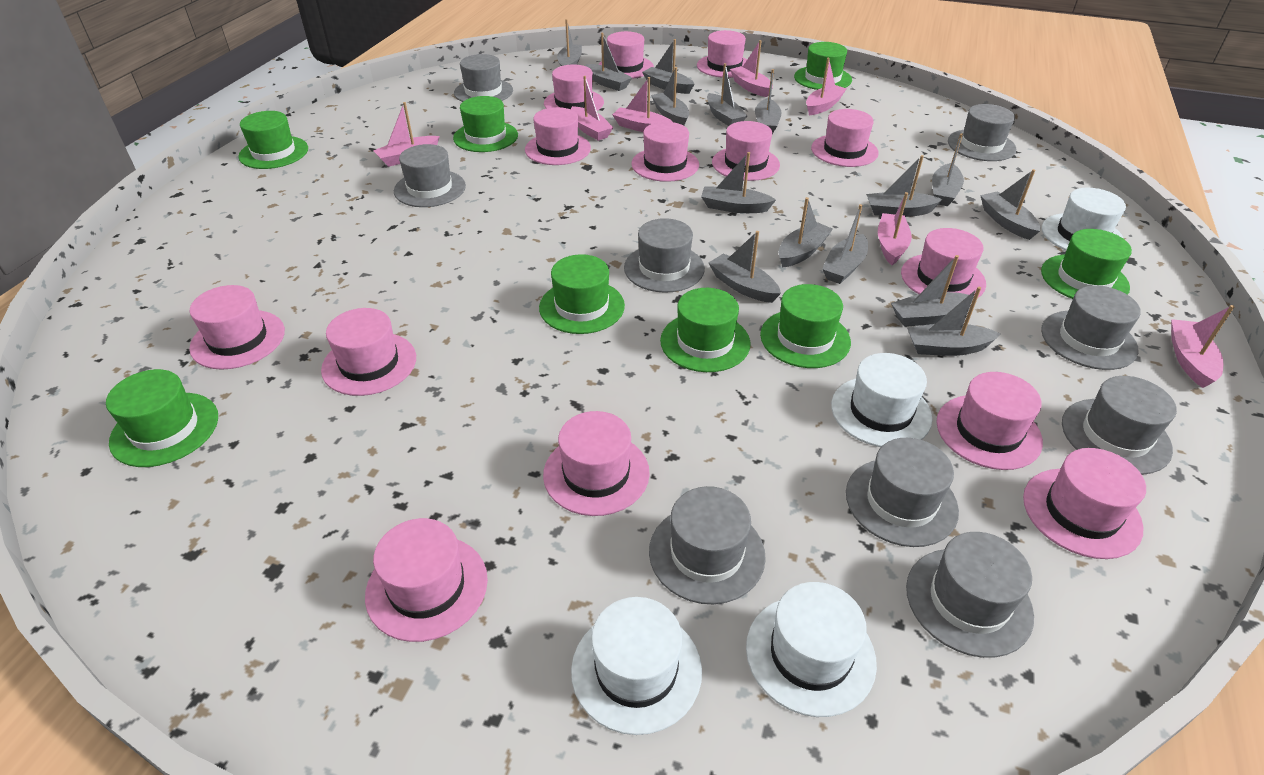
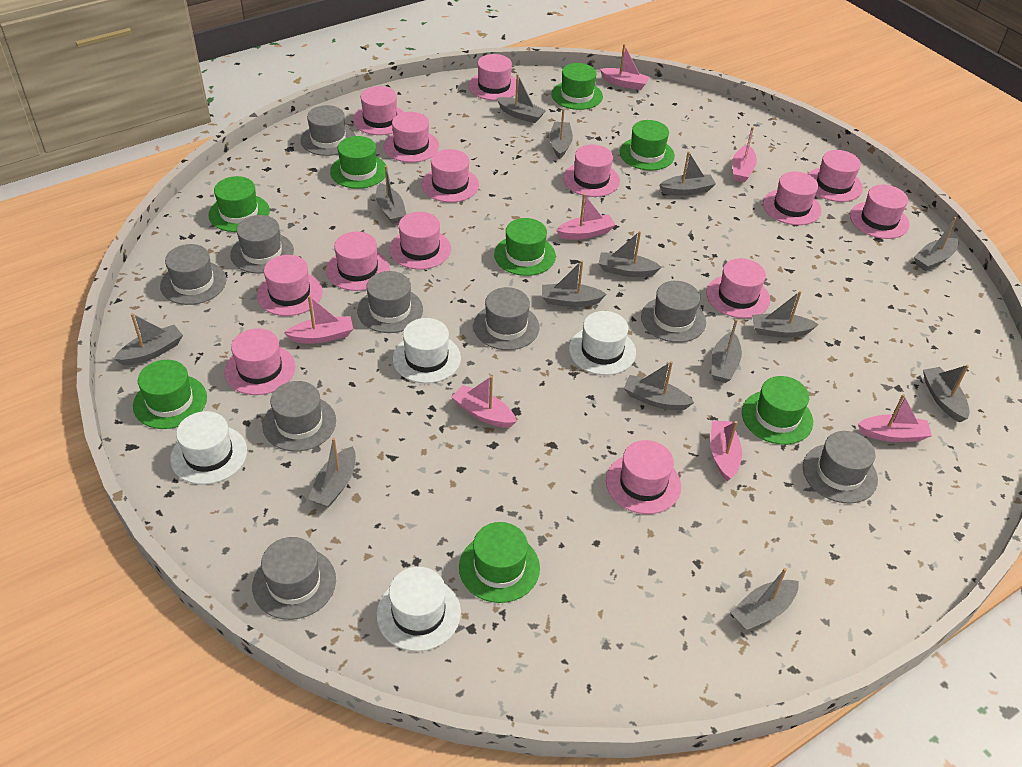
grey boat: 15 -> 14

